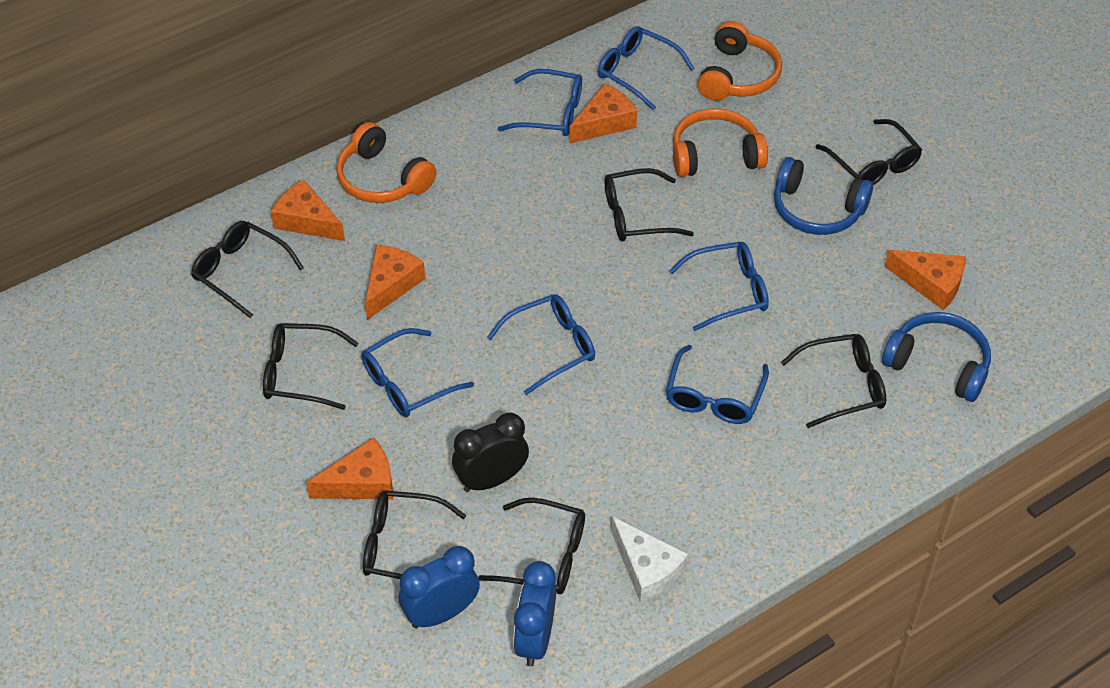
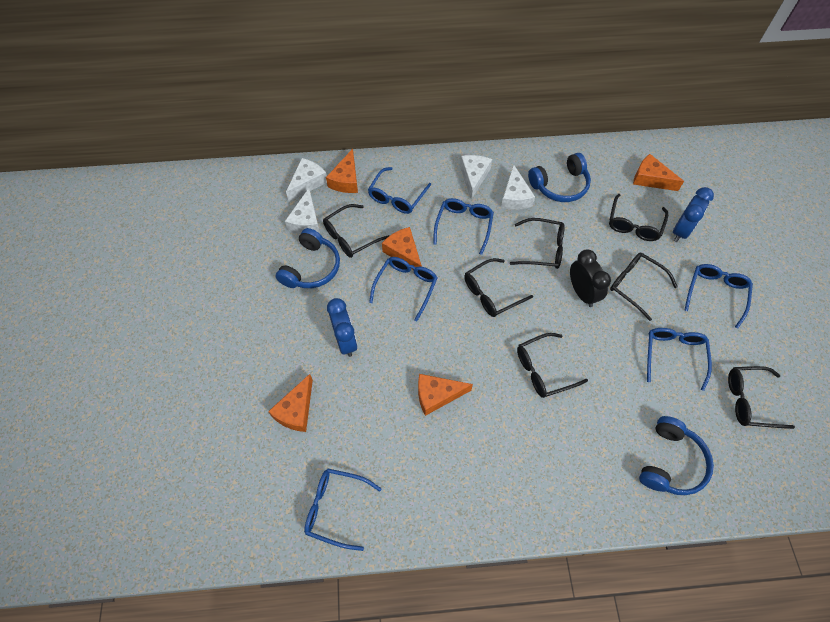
blue headphones: 2 -> 3
orange headphones: 3 -> 0
white cheese: 1 -> 4

